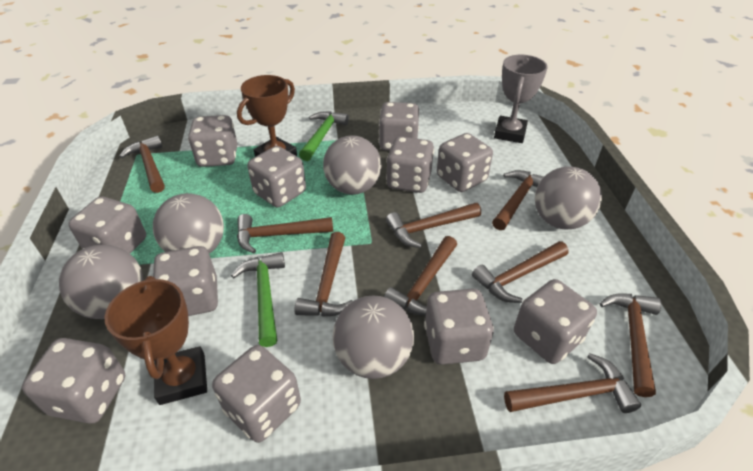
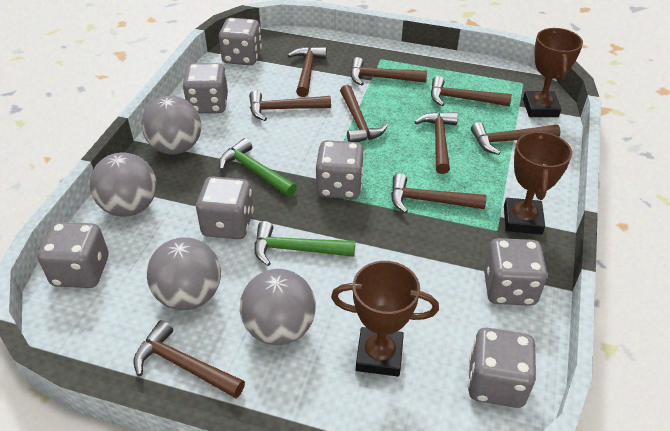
brown trophy: 2 -> 3
grey ball: 5 -> 4
grey dice: 11 -> 7
grey trophy: 1 -> 0

